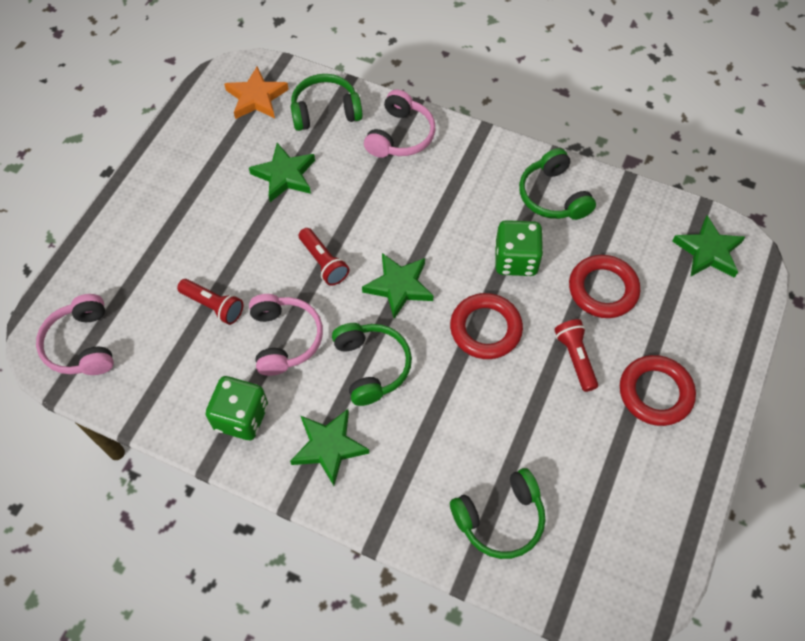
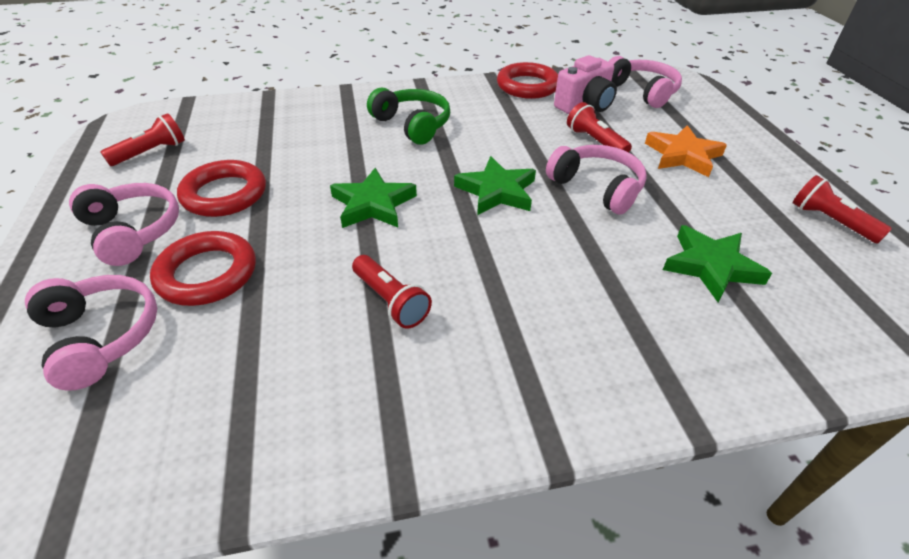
green dice: 2 -> 0
green headphones: 4 -> 1
green star: 4 -> 3
pink camera: 0 -> 1
pink headphones: 3 -> 4
red flashlight: 3 -> 4

